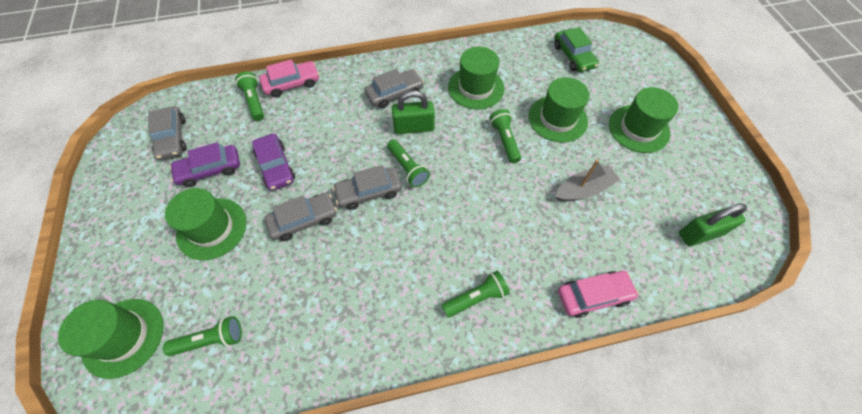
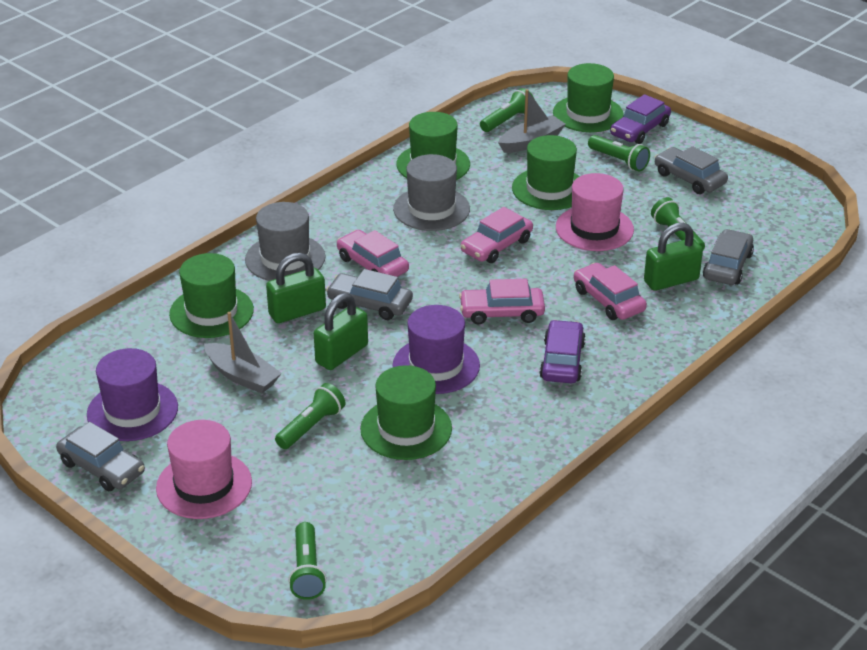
green car: 1 -> 0
green padlock: 2 -> 3
grey boat: 1 -> 2
grey hat: 0 -> 2
pink car: 2 -> 4
pink hat: 0 -> 2
purple hat: 0 -> 2

